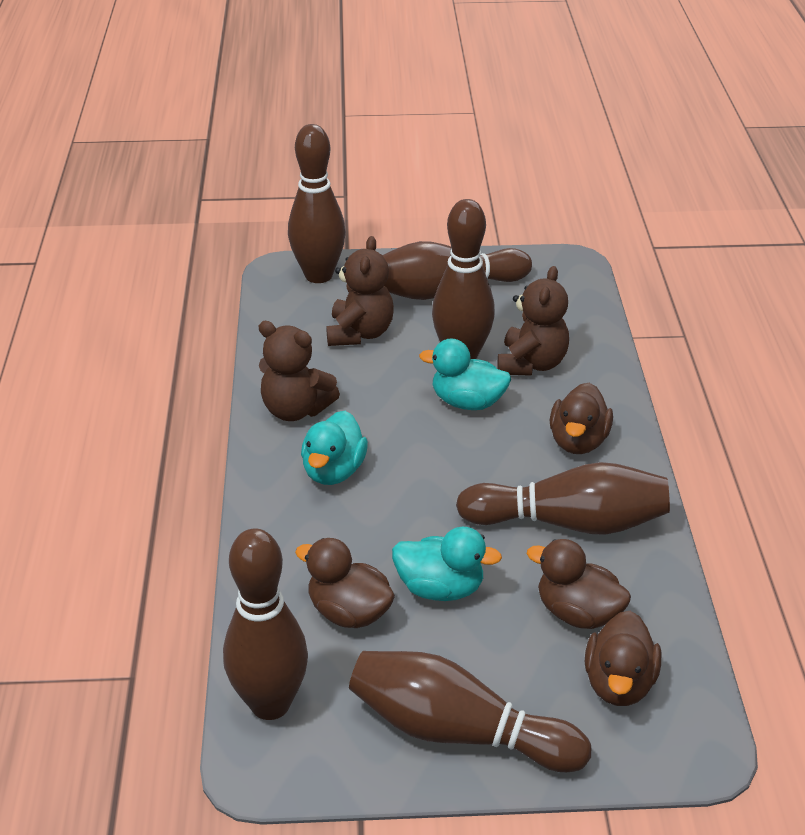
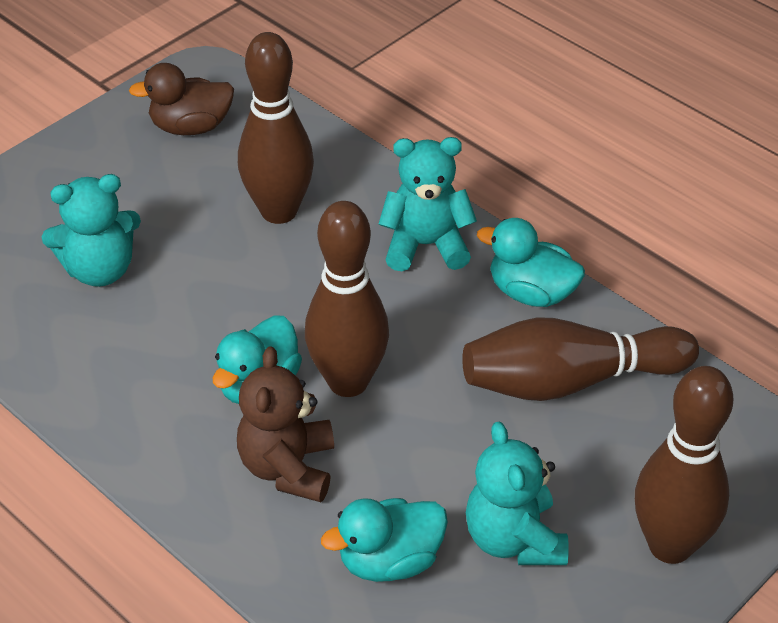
brown bowling pin: 6 -> 4
brown duck: 4 -> 1
brown teddy bear: 3 -> 1
turquoise teddy bear: 0 -> 3

